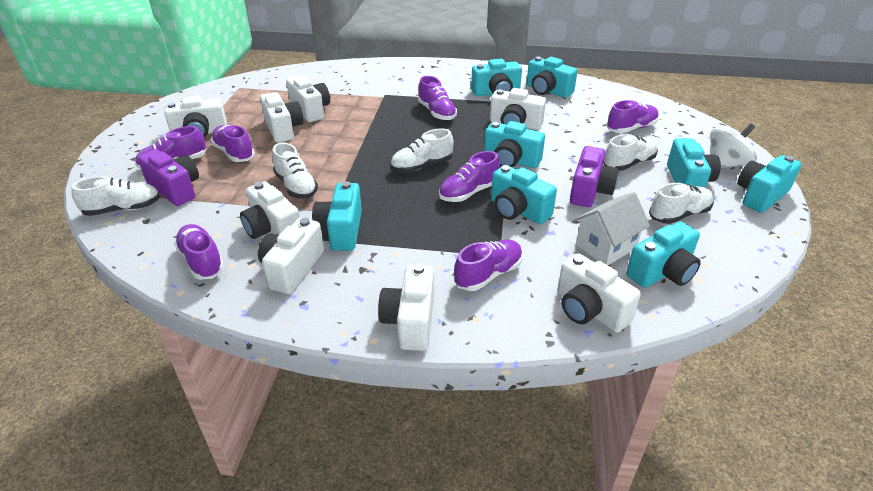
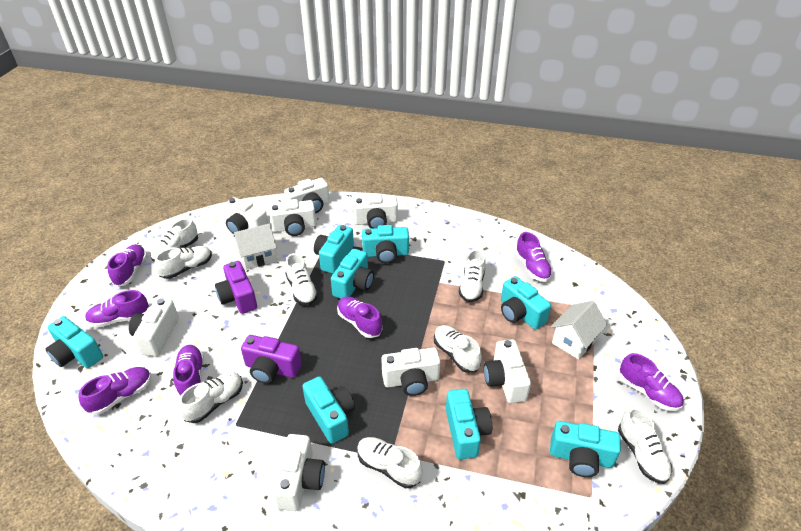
white house: 1 -> 2
white shoe: 5 -> 8
white spinning top: 1 -> 0

